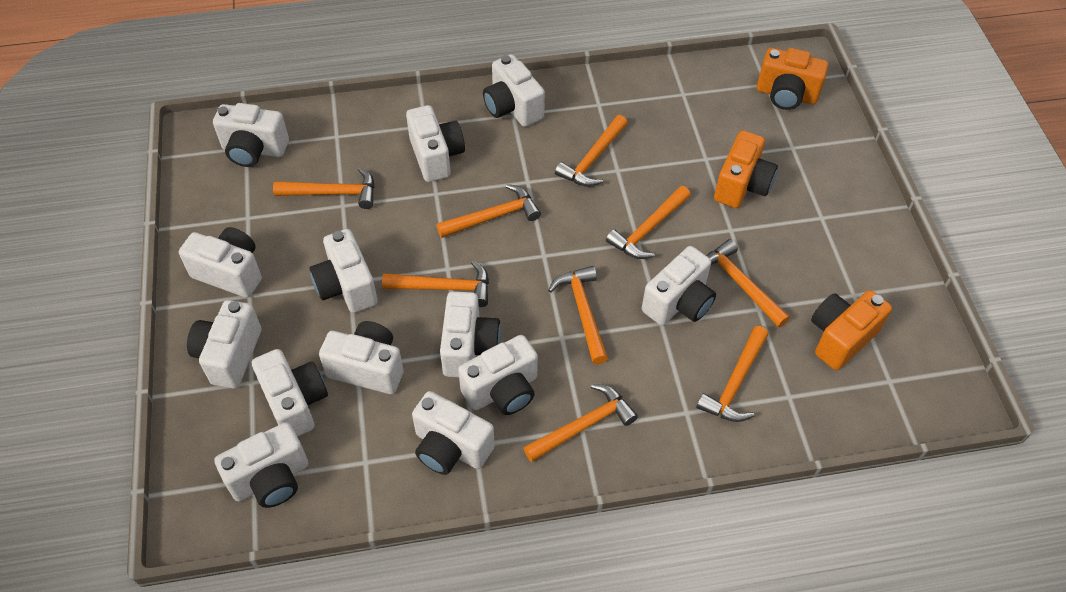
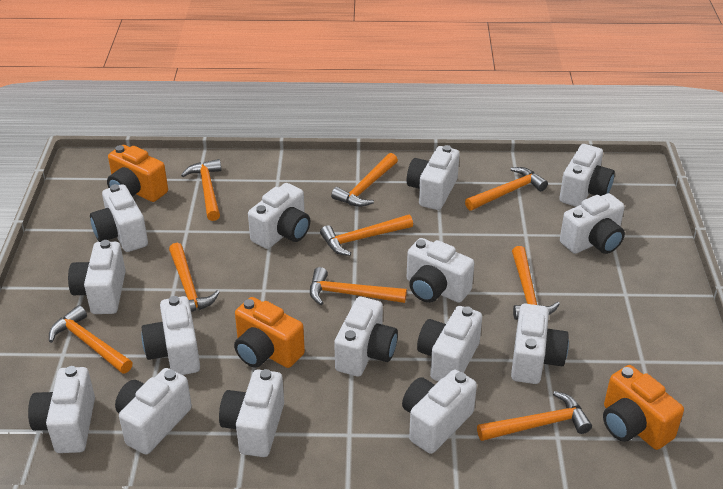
white camera: 13 -> 15

